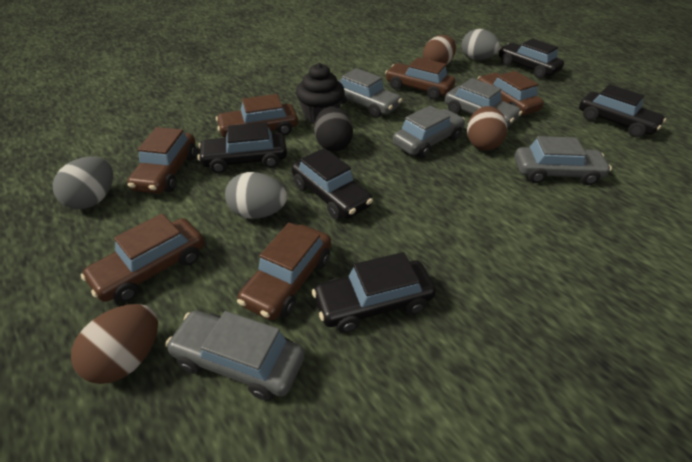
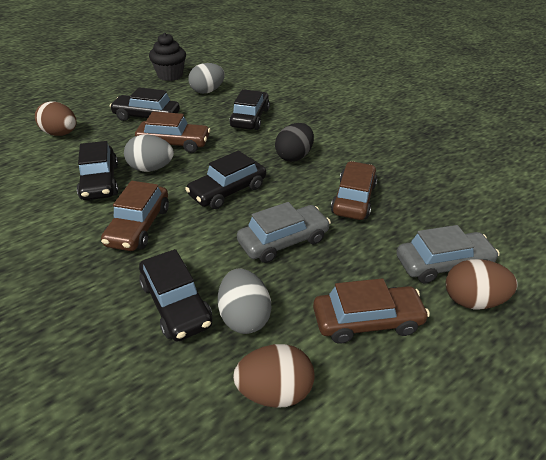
brown car: 6 -> 4
grey car: 5 -> 2

